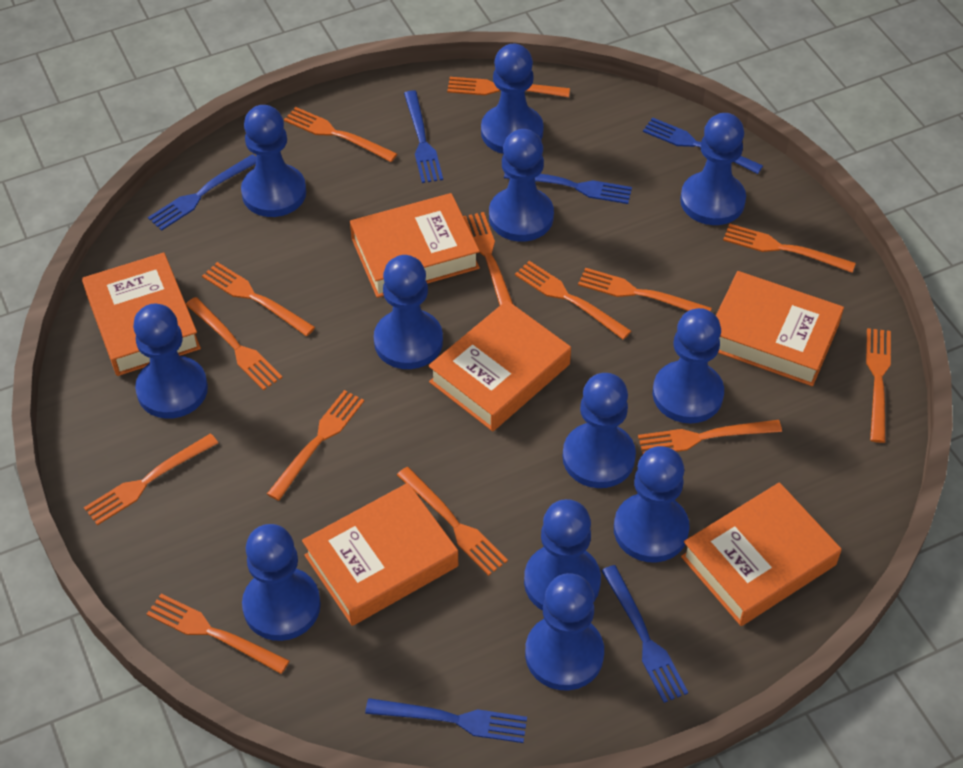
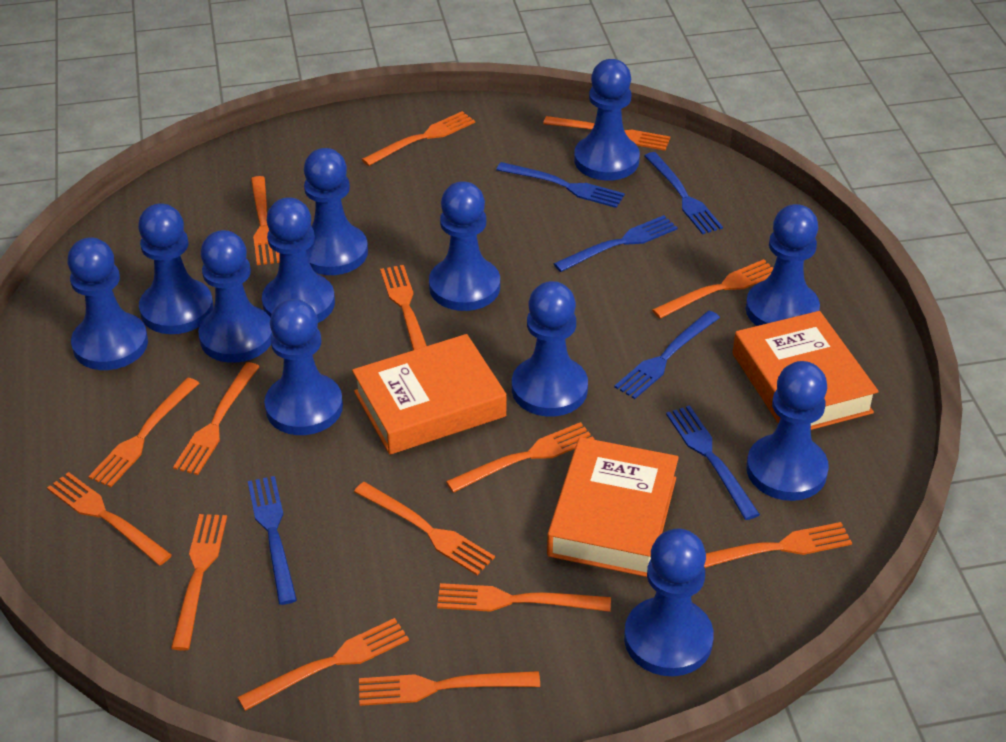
orange book: 6 -> 3
orange fork: 14 -> 15

